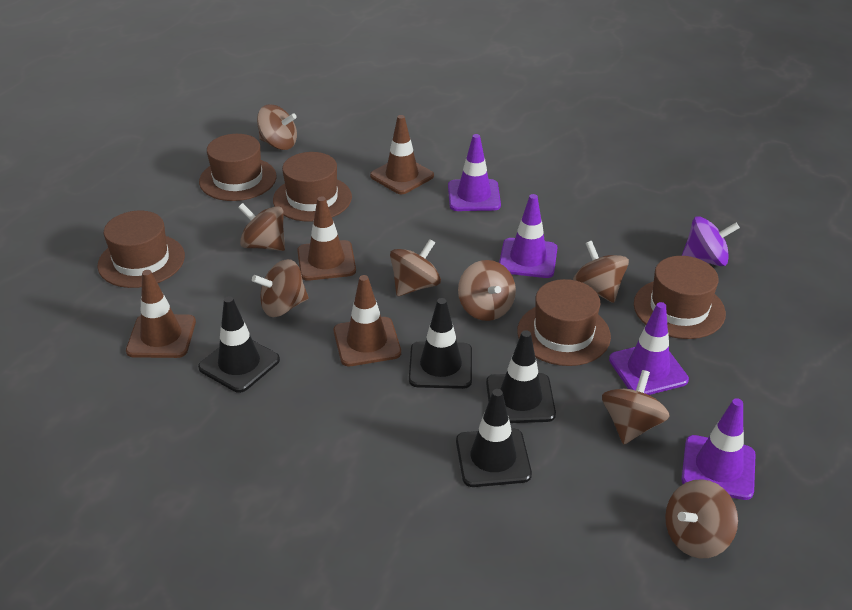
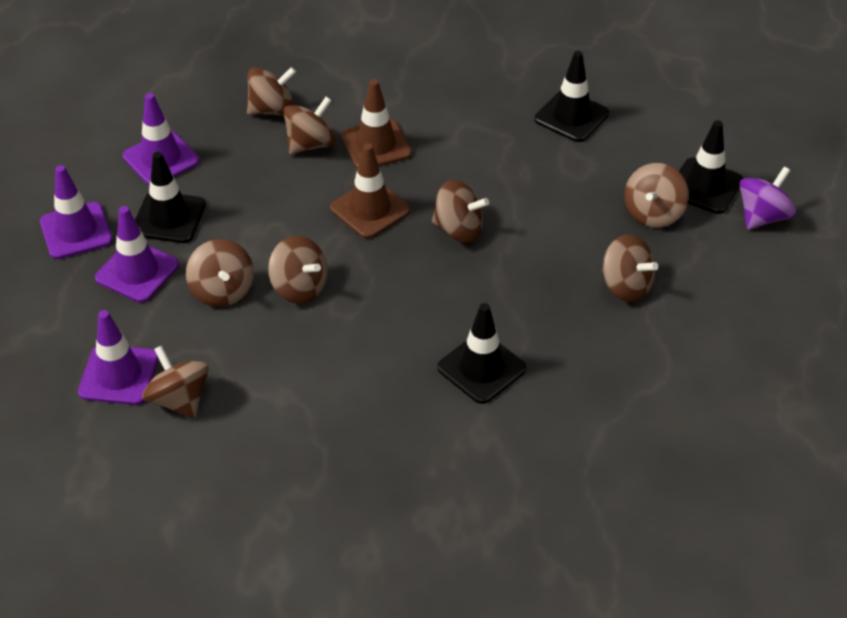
brown hat: 5 -> 0
brown traffic cone: 4 -> 2

